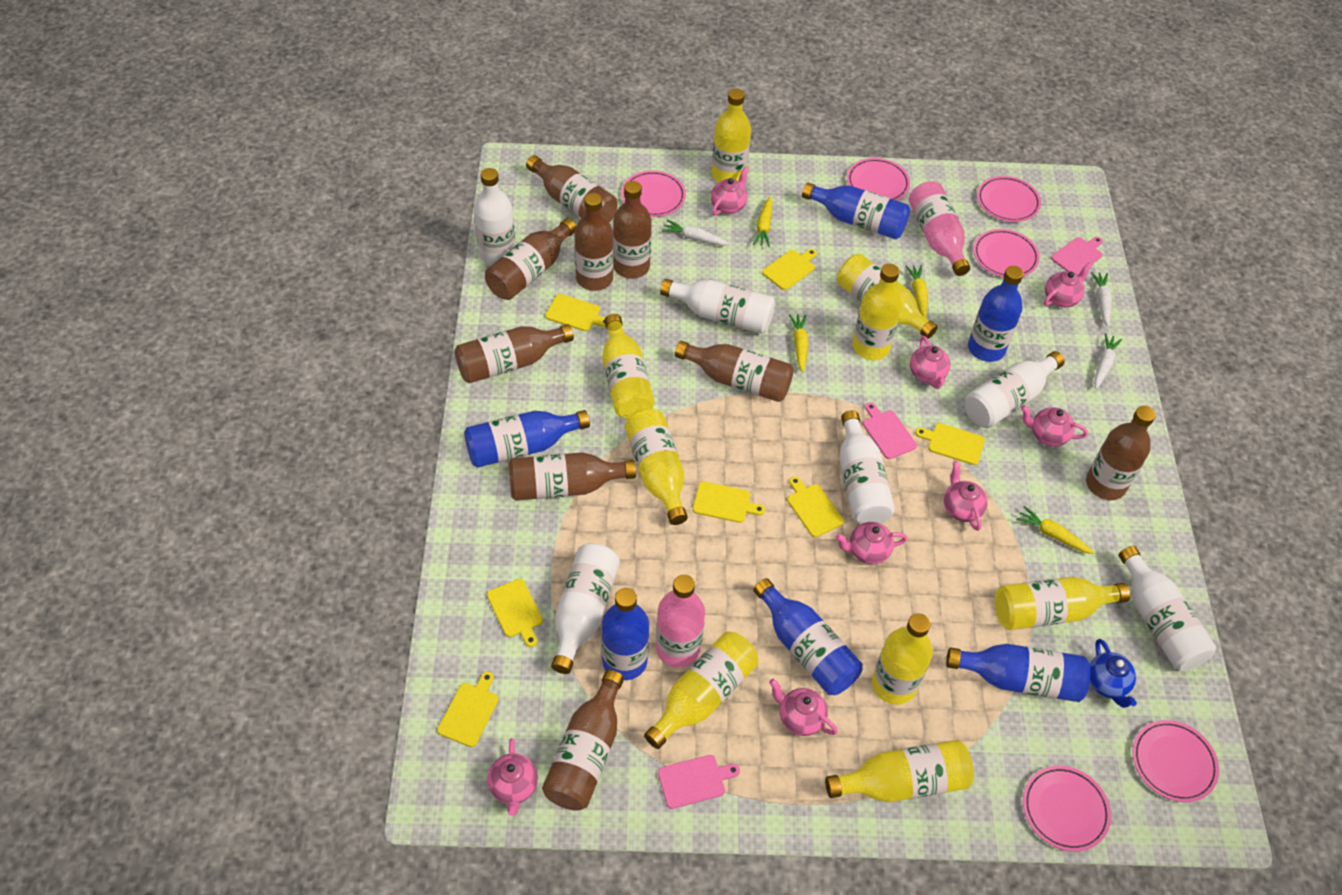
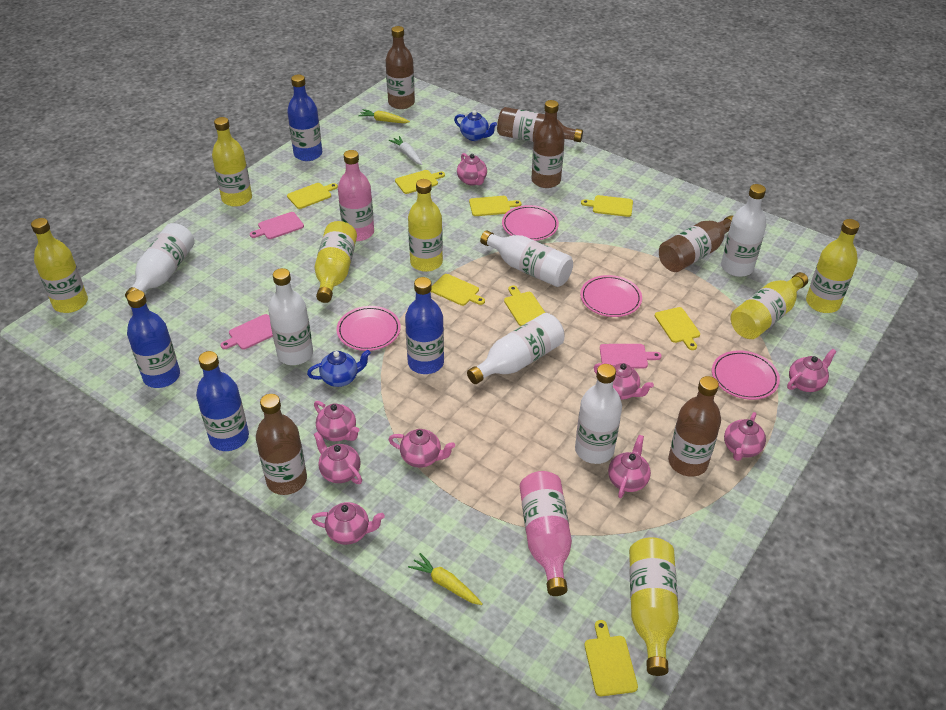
blue bottle: 6 -> 4
blue teapot: 1 -> 2
brown bottle: 9 -> 6
pink plate: 6 -> 4
pink teapot: 8 -> 9
white carrot: 3 -> 1
yellow bottle: 9 -> 7
yellow carrot: 4 -> 2
yellow cutting board: 7 -> 8

